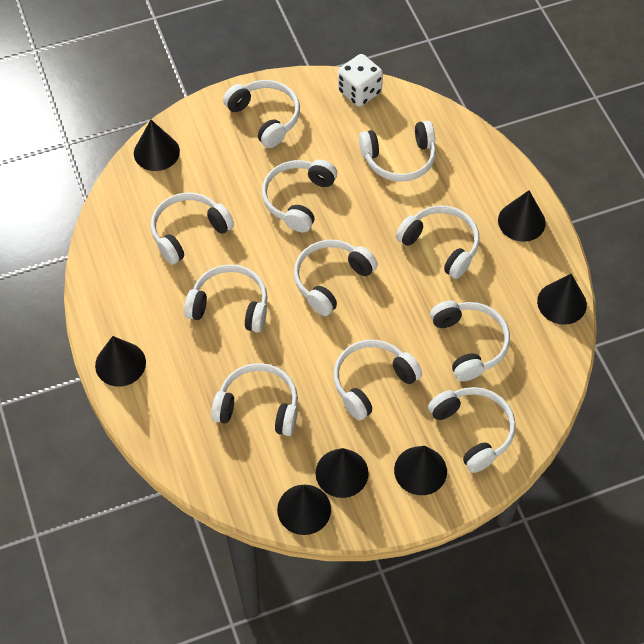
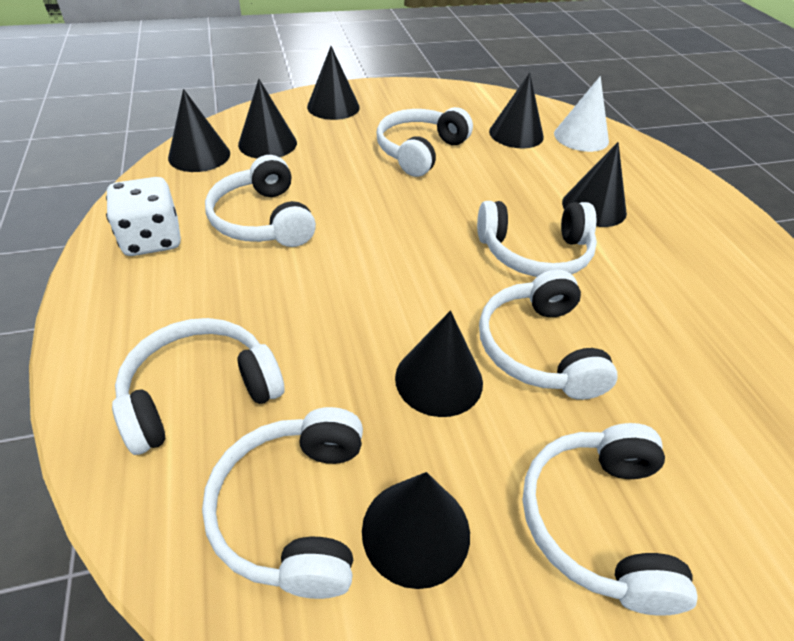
white cone: 0 -> 1
white headphones: 11 -> 7

